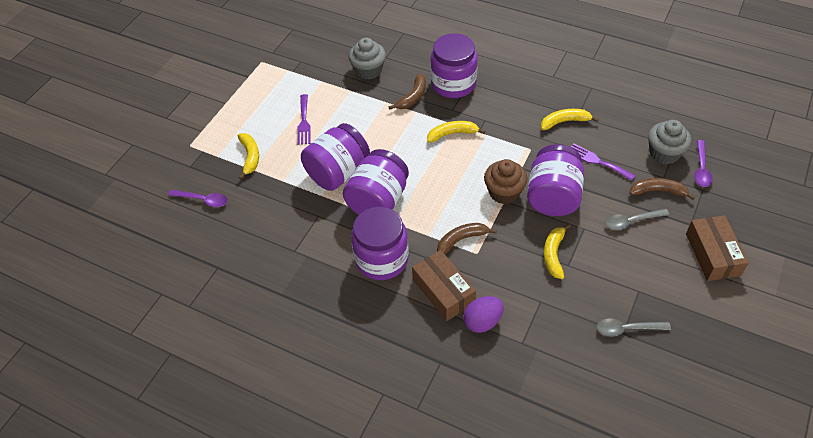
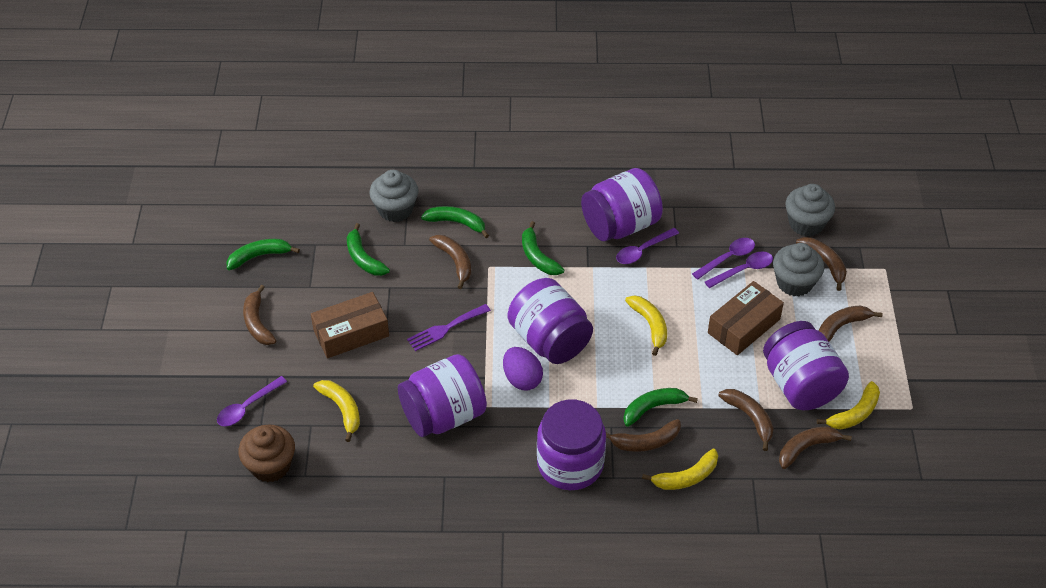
brown banana: 3 -> 7
green banana: 0 -> 5
grey cupcake: 2 -> 3
grey spoon: 2 -> 0
purple fork: 2 -> 1
purple spoon: 2 -> 4

